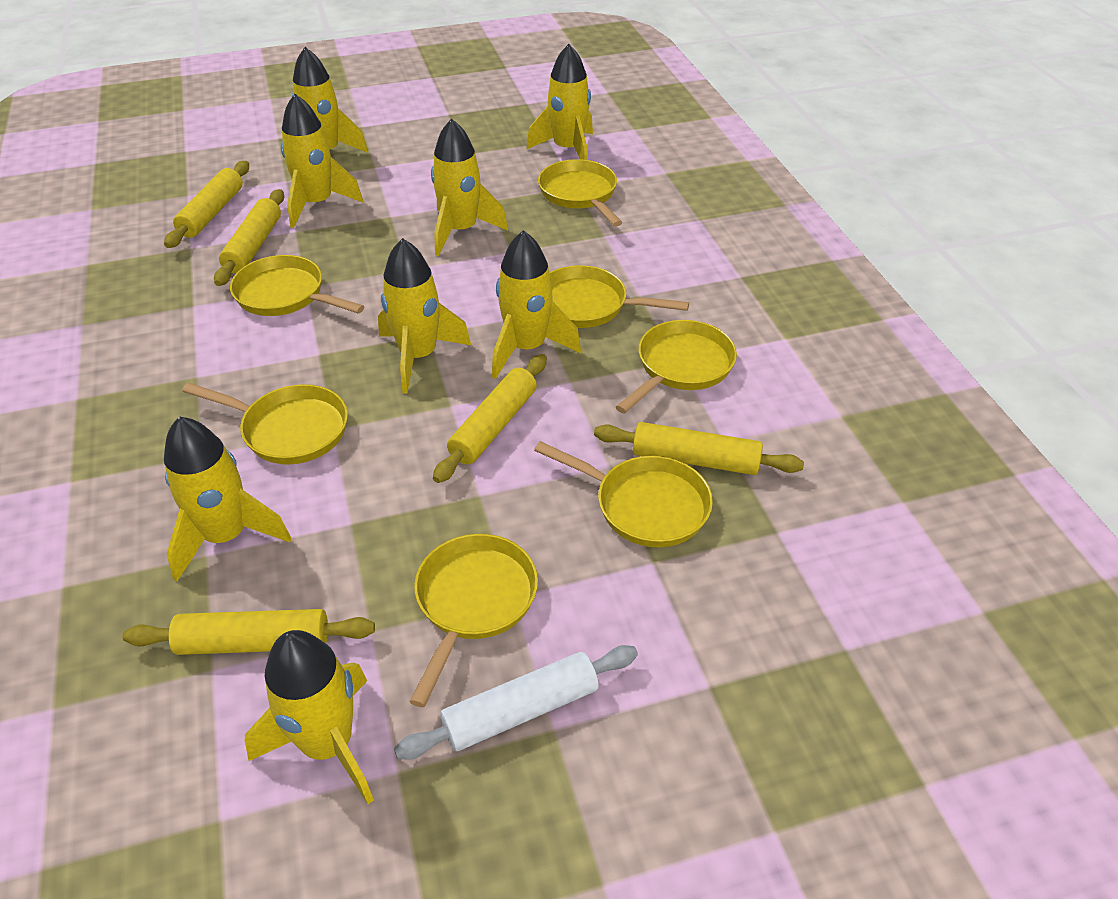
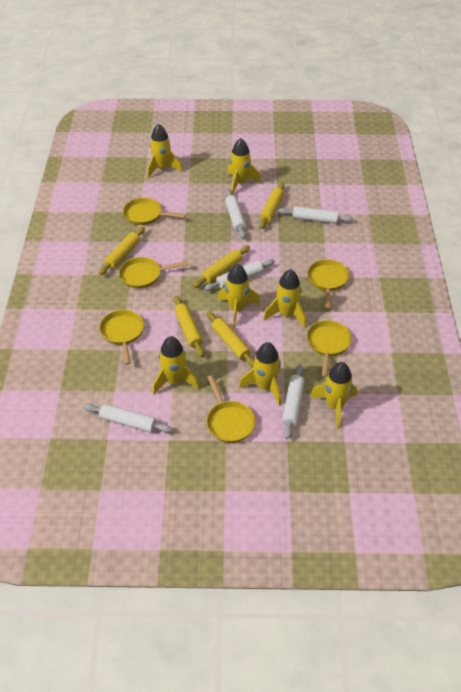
white rolling pin: 1 -> 5
yellow pan: 7 -> 6
yellow rocket: 8 -> 7

